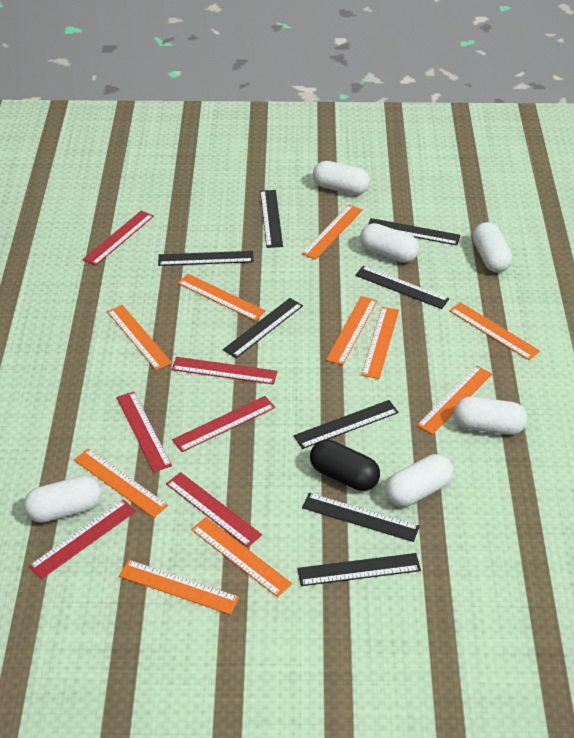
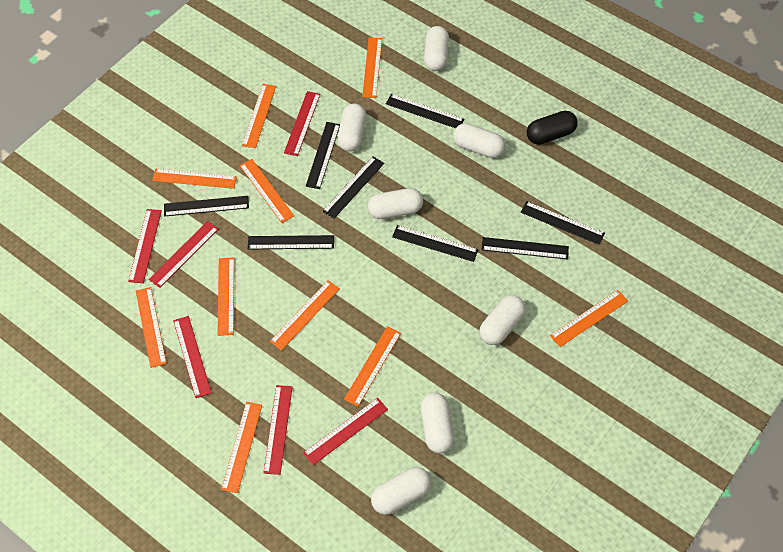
white capsule: 6 -> 7

